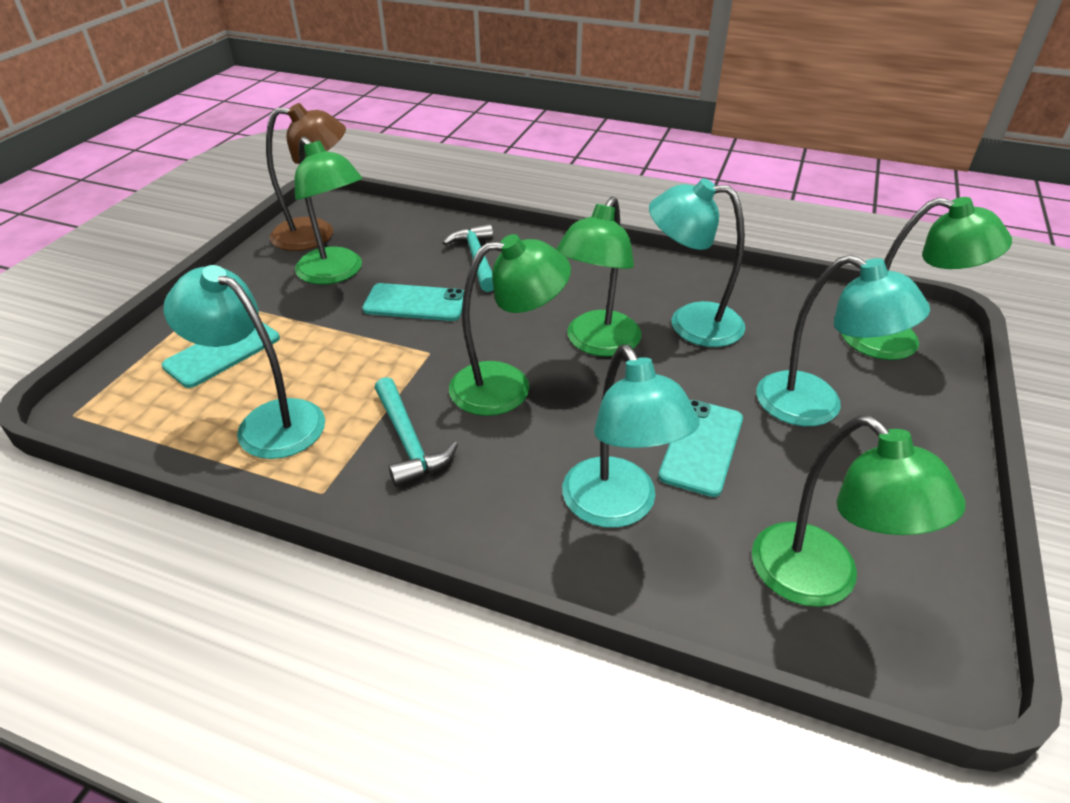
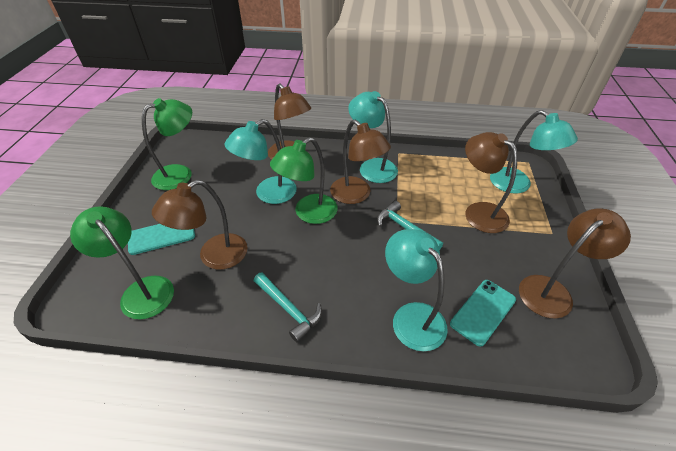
brown lamp: 1 -> 5
green lamp: 5 -> 3
turquoise phone: 3 -> 2

